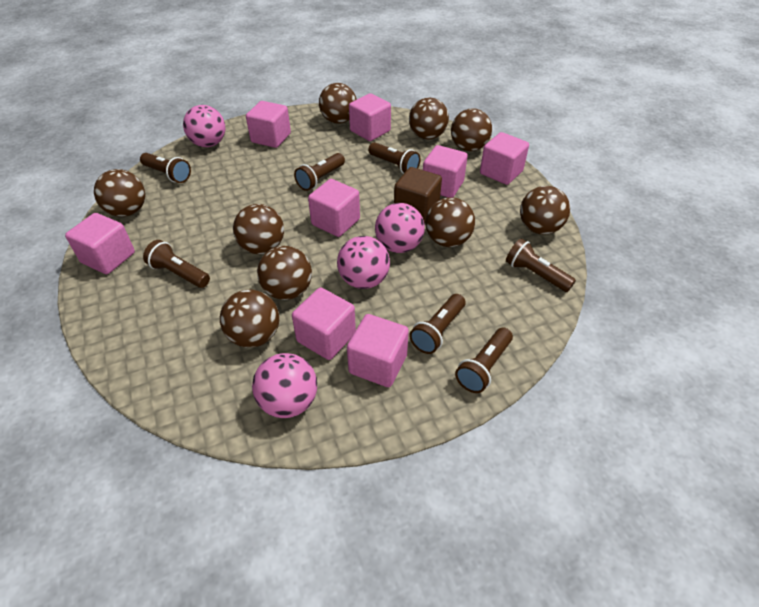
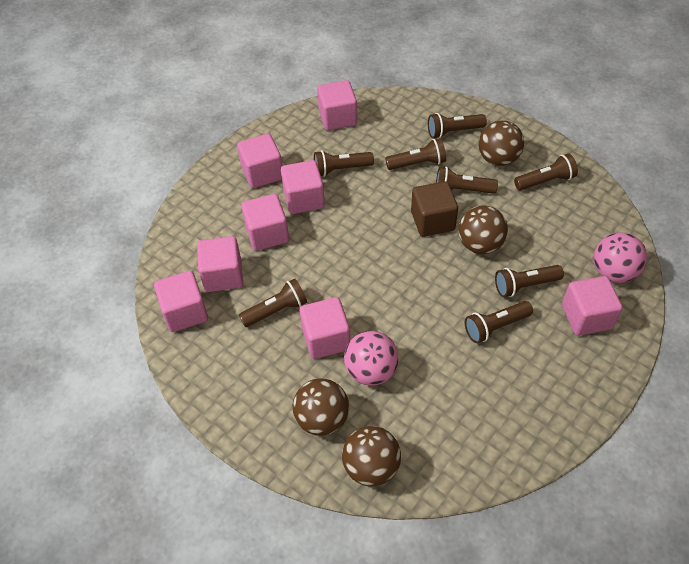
brown ball: 9 -> 4
brown flashlight: 7 -> 8
pink ball: 4 -> 2

